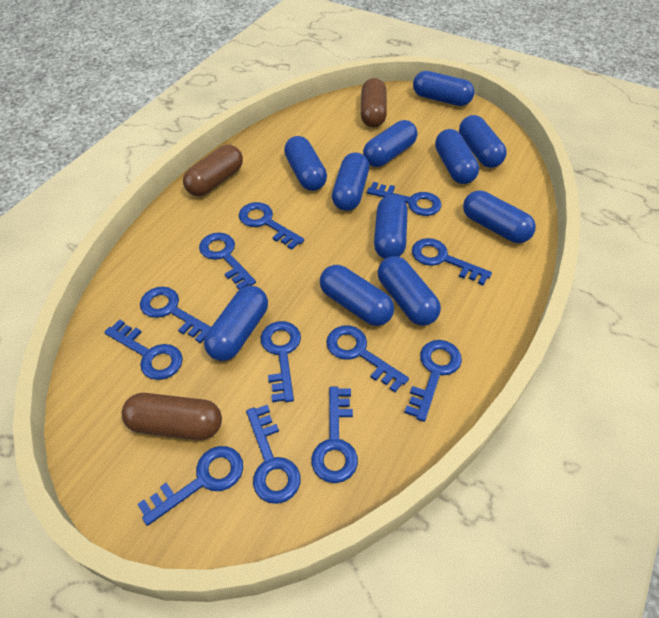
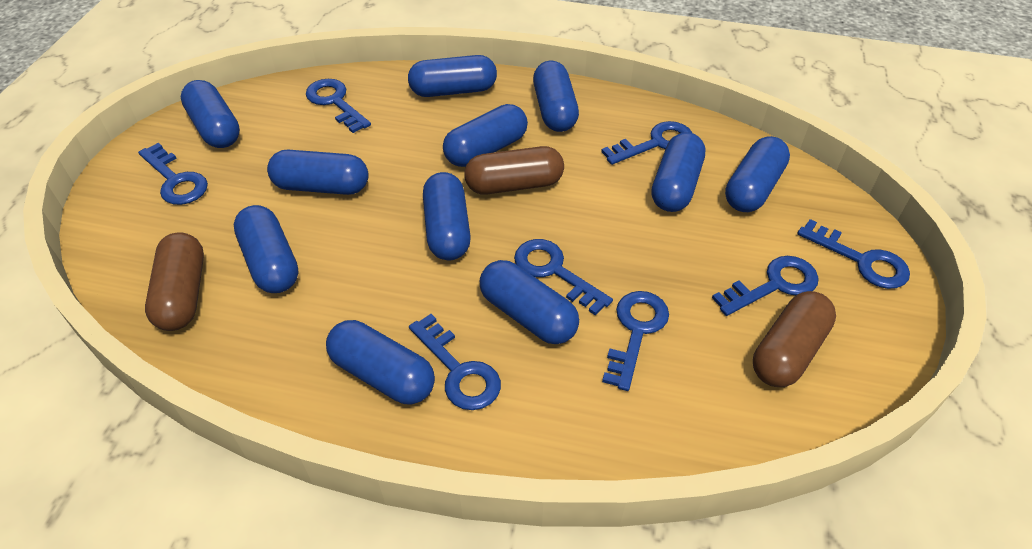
blue key: 12 -> 8

